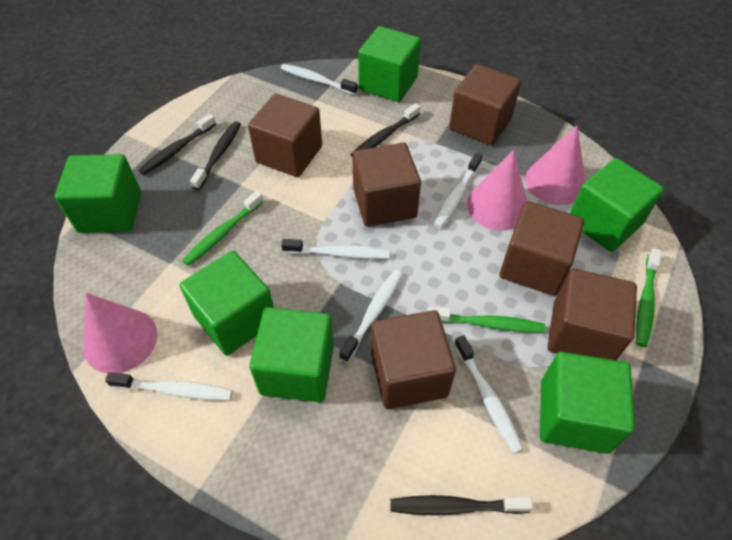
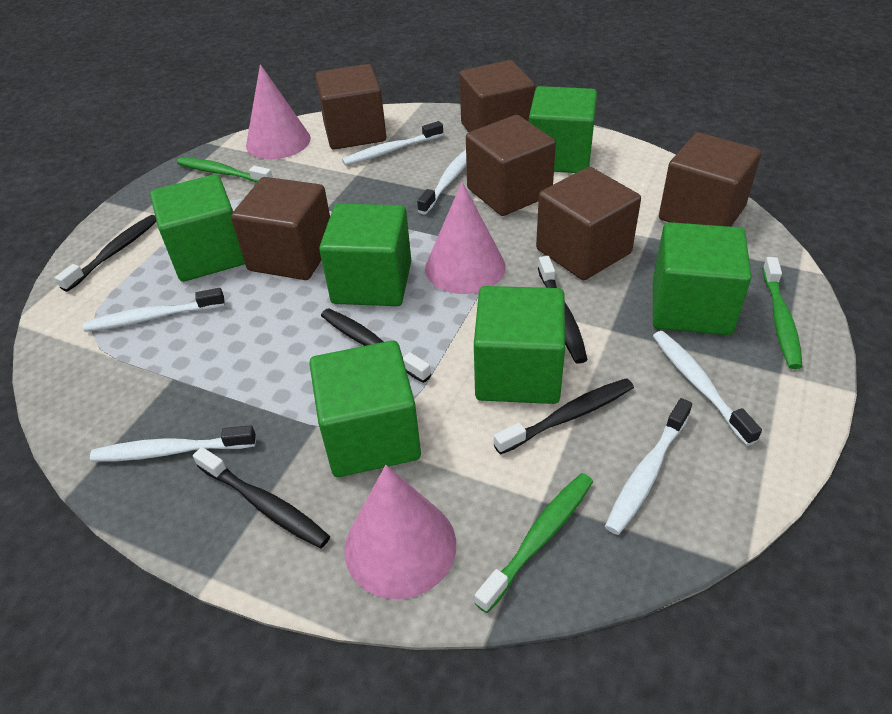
black toothbrush: 4 -> 5

